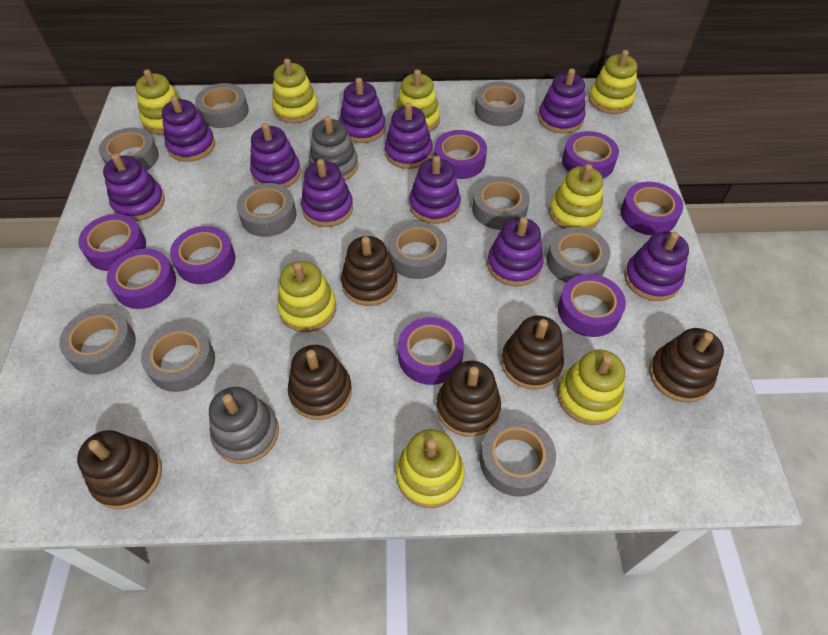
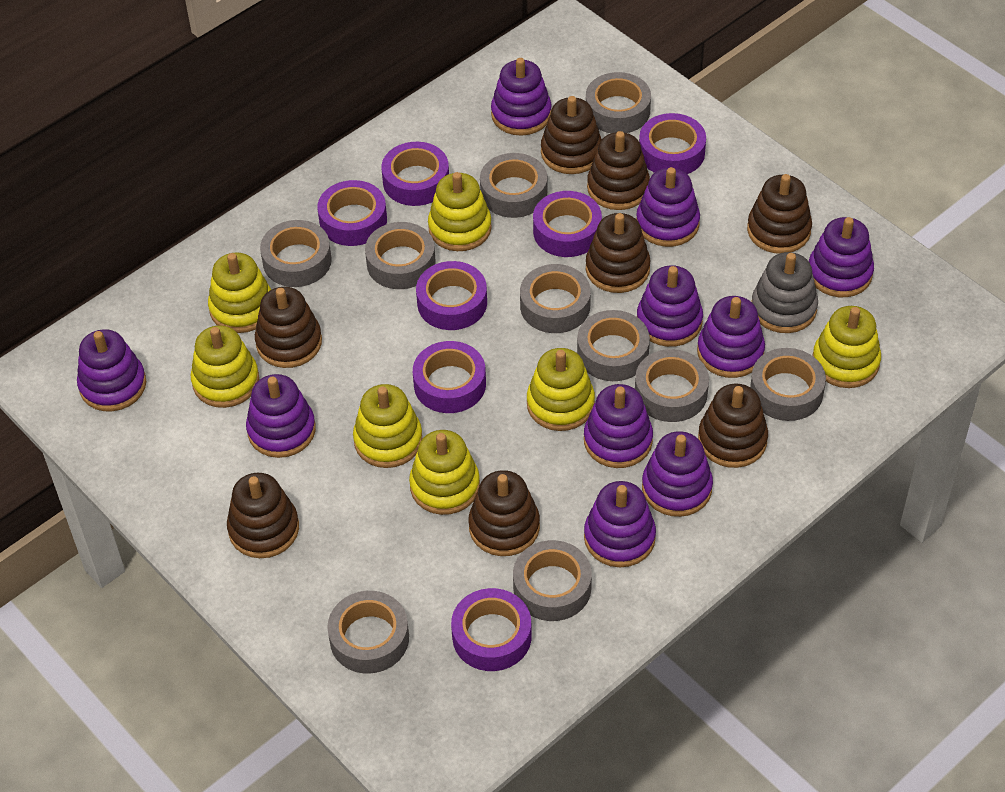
brown stacking toy: 6 -> 8
grey stacking toy: 2 -> 1
purple tape: 8 -> 7
yellow stacking toy: 8 -> 7

